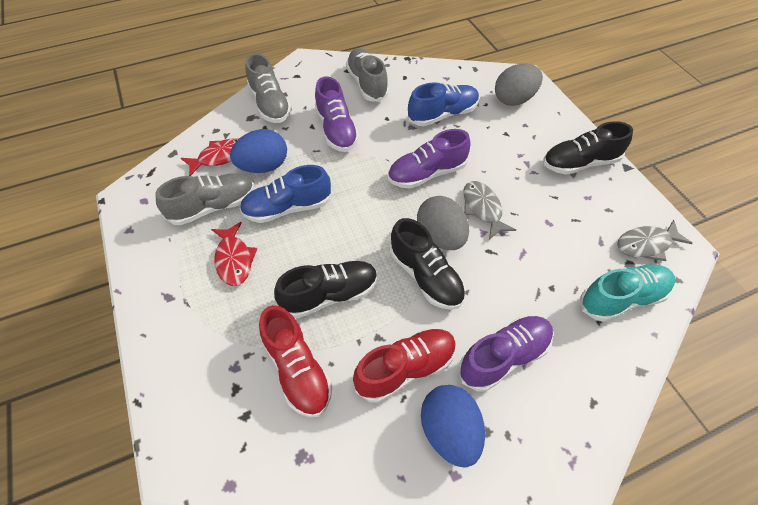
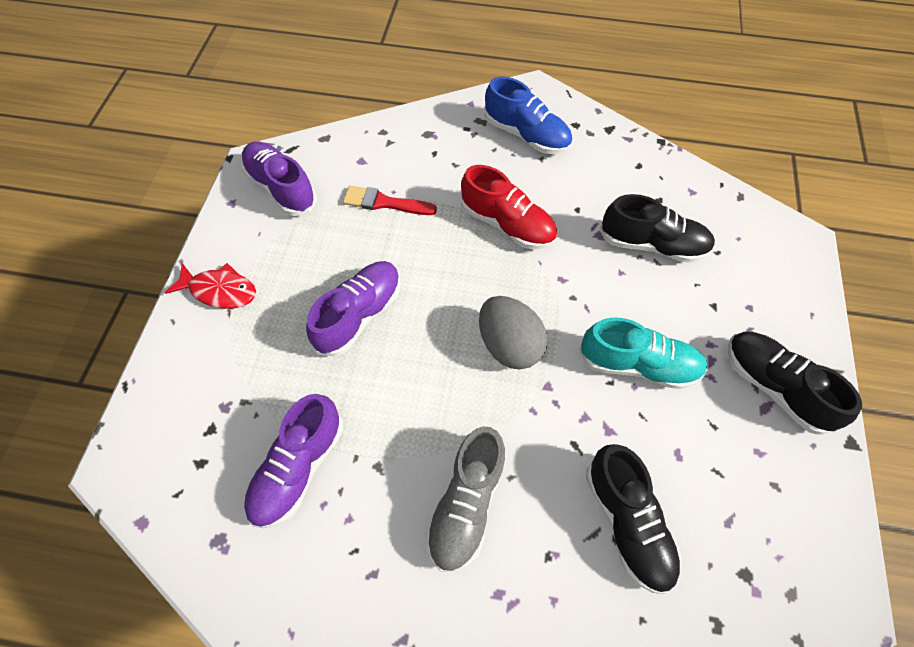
blue egg: 2 -> 0
blue shoe: 2 -> 1
grey egg: 2 -> 1
grey fish: 2 -> 0
grey shoe: 3 -> 1
red brush: 0 -> 1
red fish: 2 -> 1
red shoe: 2 -> 1

